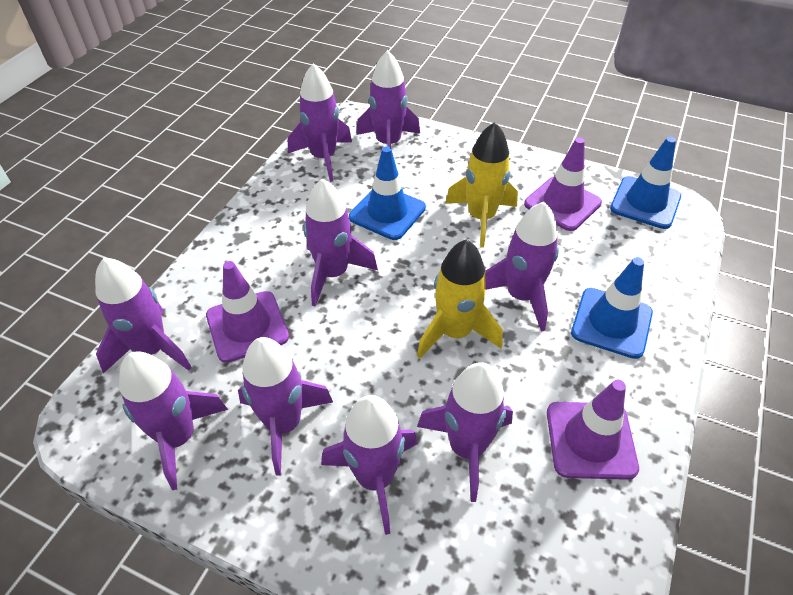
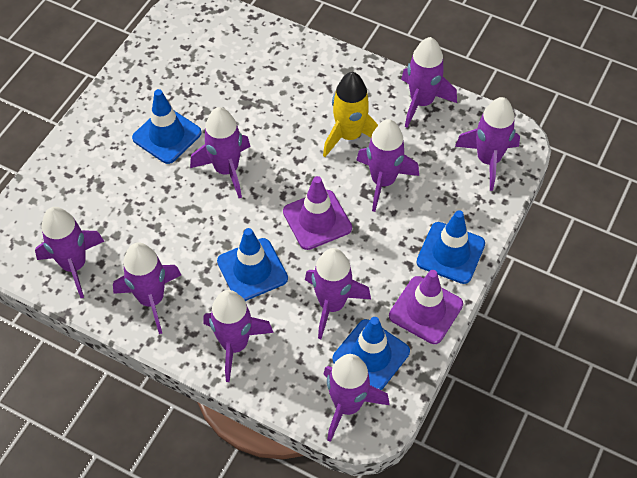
blue traffic cone: 3 -> 4
purple traffic cone: 3 -> 2
yellow rocket: 2 -> 1

